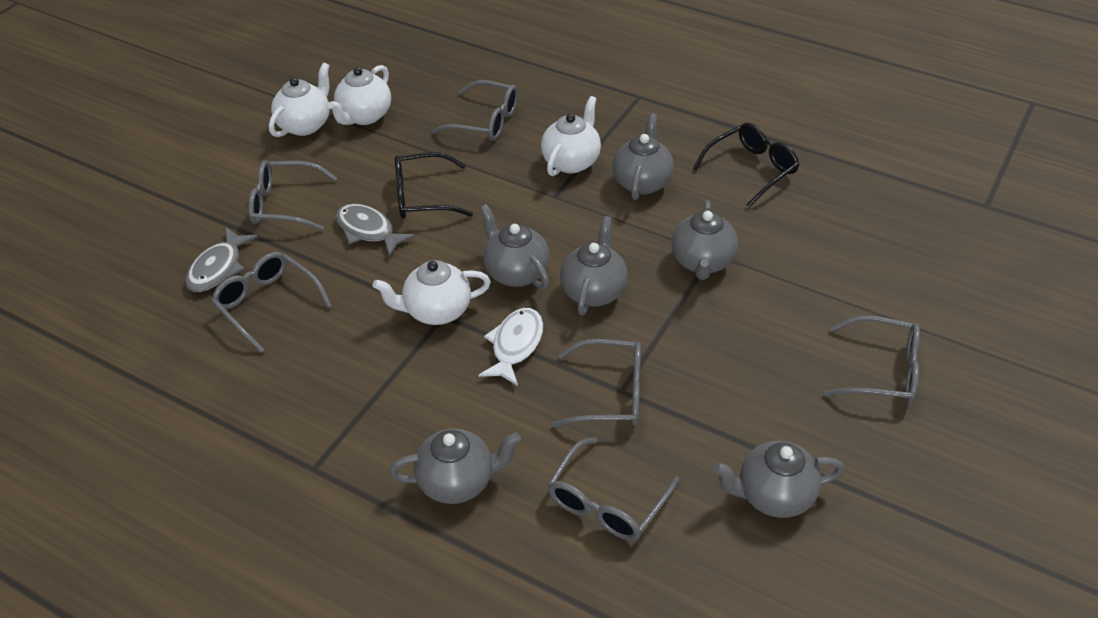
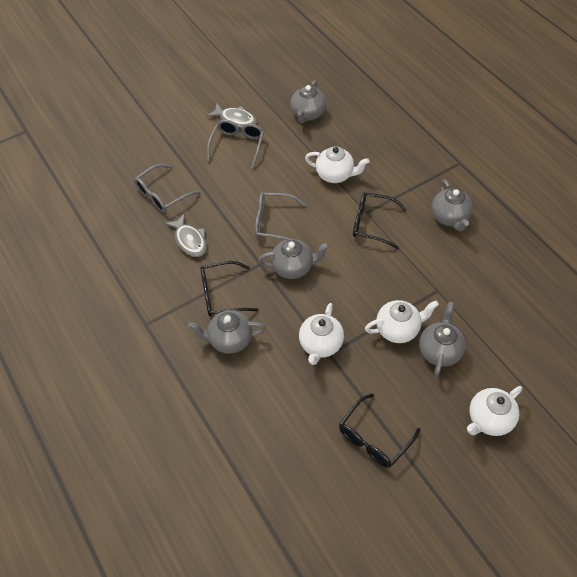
black glasses: 2 -> 3
grey glasses: 6 -> 3
grey teapot: 6 -> 5
white fish: 1 -> 0

